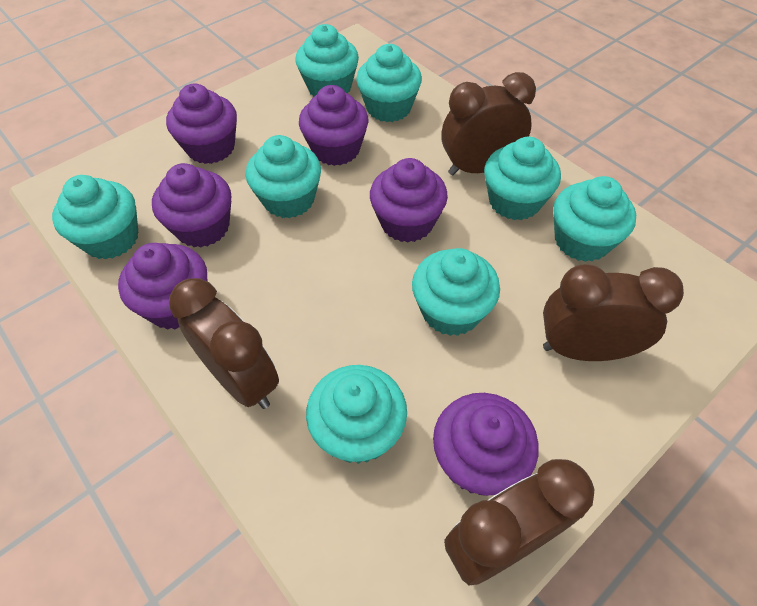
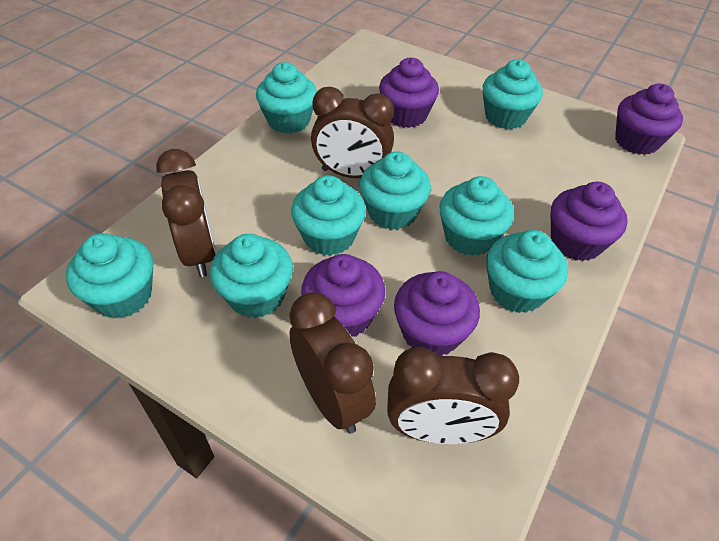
purple cupcake: 6 -> 5

